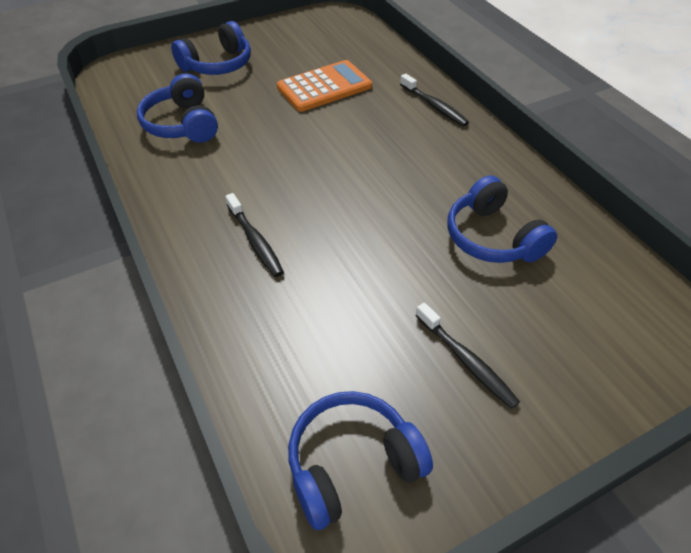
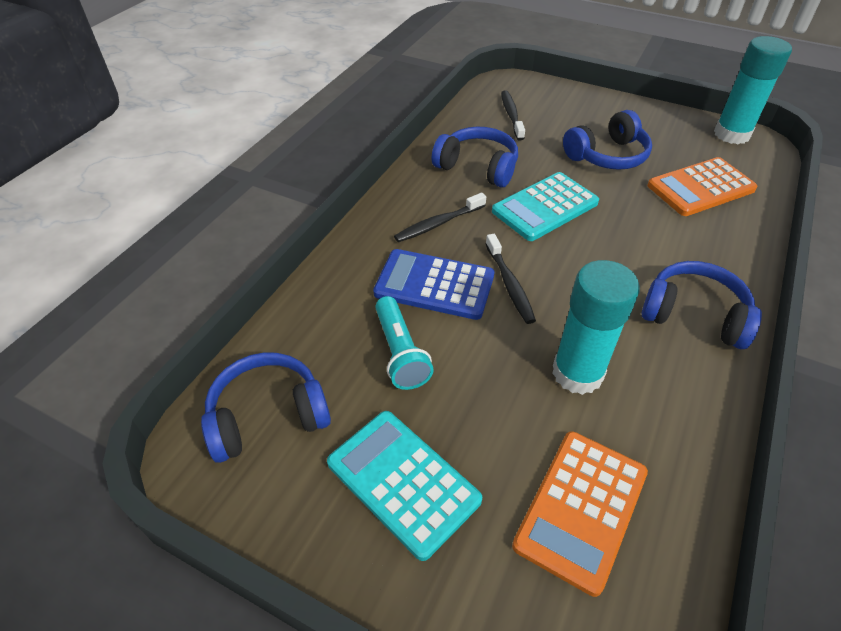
blue calculator: 0 -> 1
orange calculator: 1 -> 2
turquoise calculator: 0 -> 2
turquoise flashlight: 0 -> 1
turquoise glue stick: 0 -> 2

